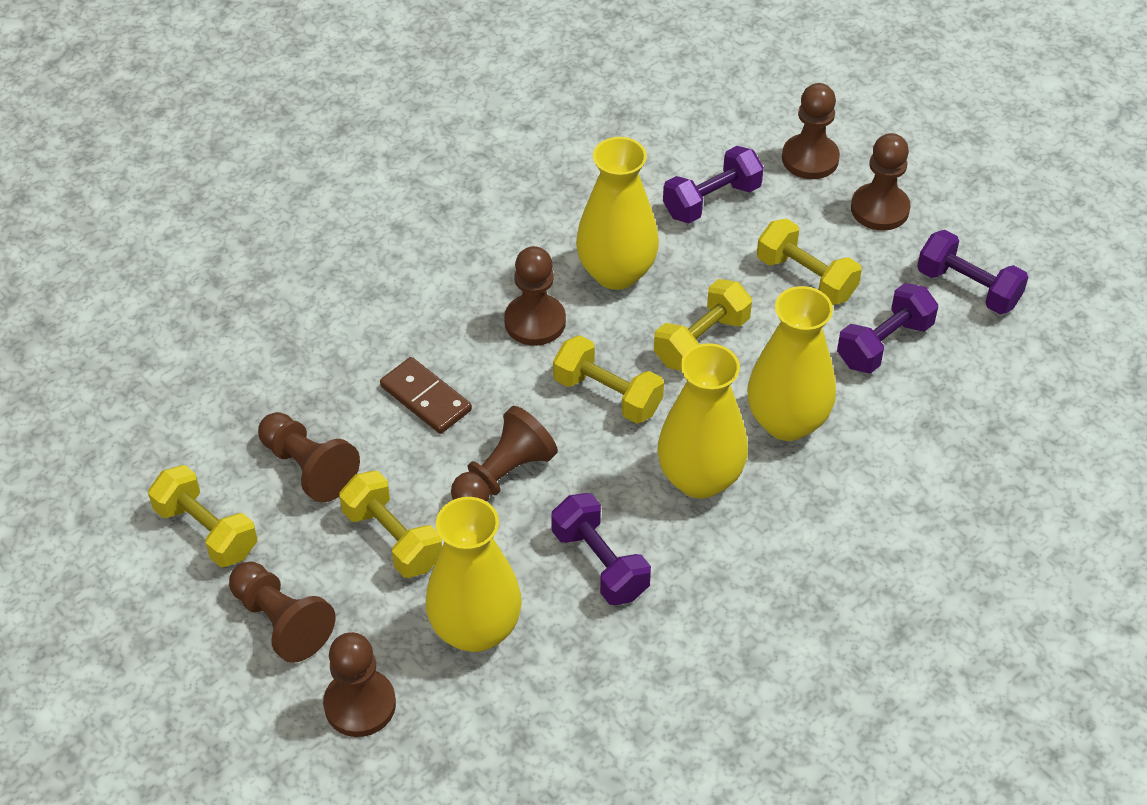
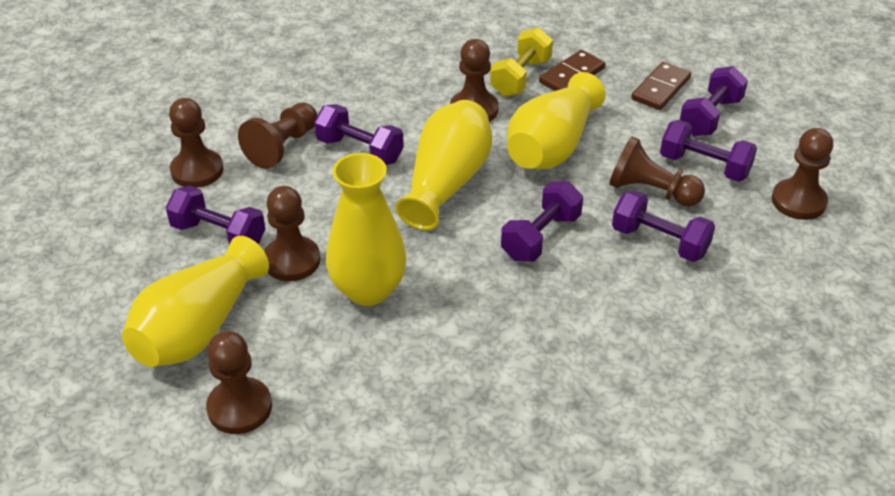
brown domino: 1 -> 2
purple dumbbell: 4 -> 6
yellow dumbbell: 5 -> 1

